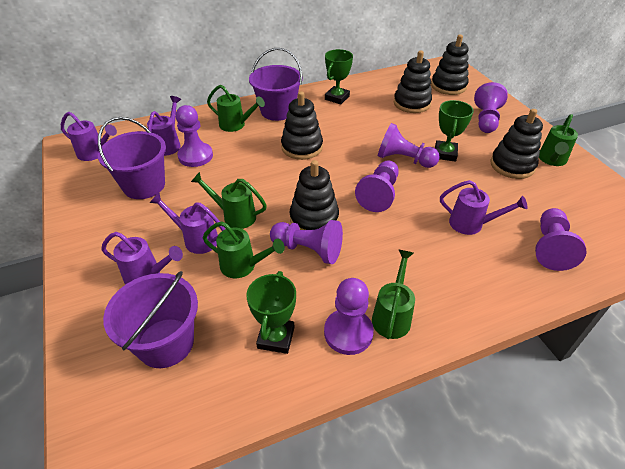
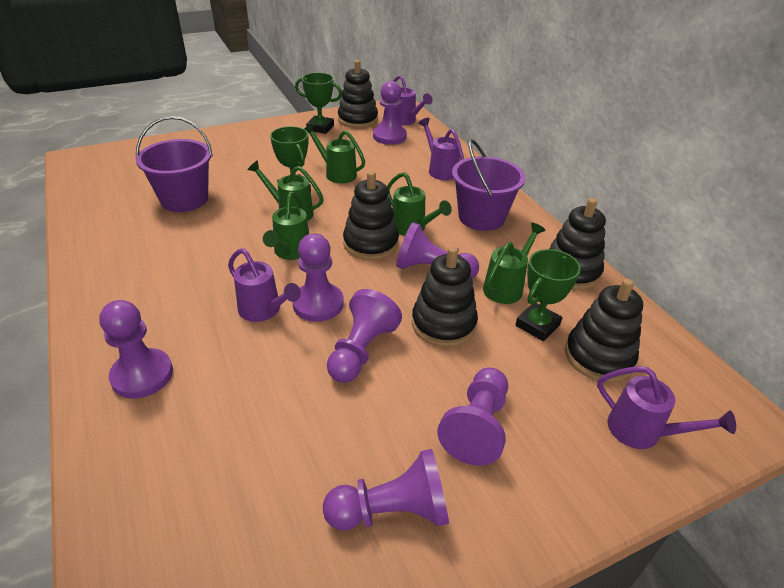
purple bucket: 3 -> 2
purple watering can: 5 -> 4

